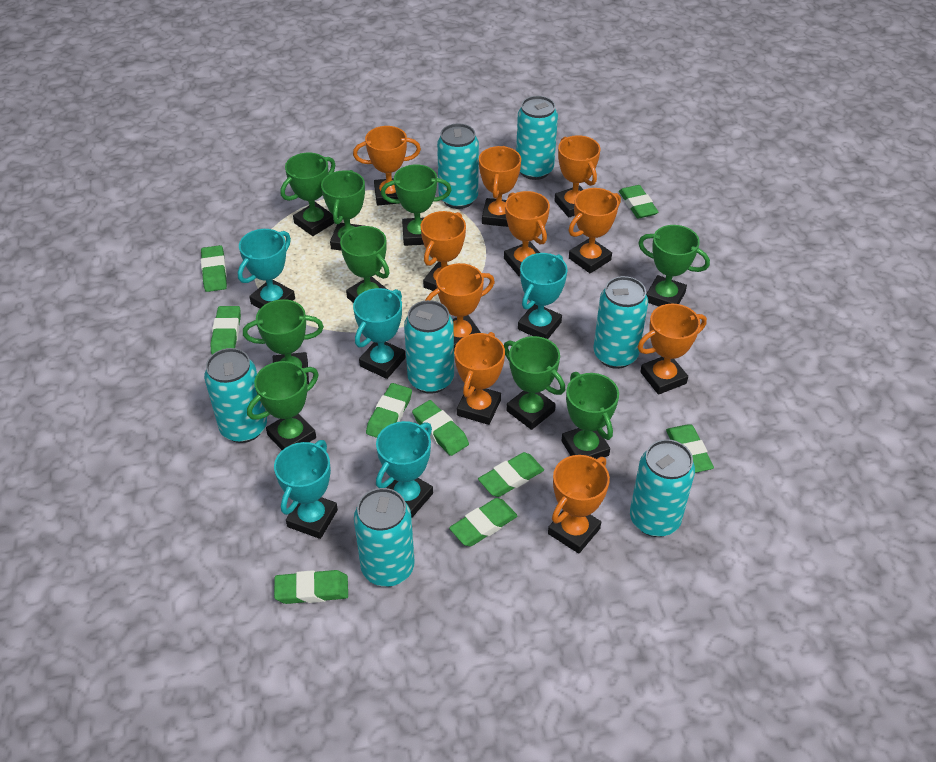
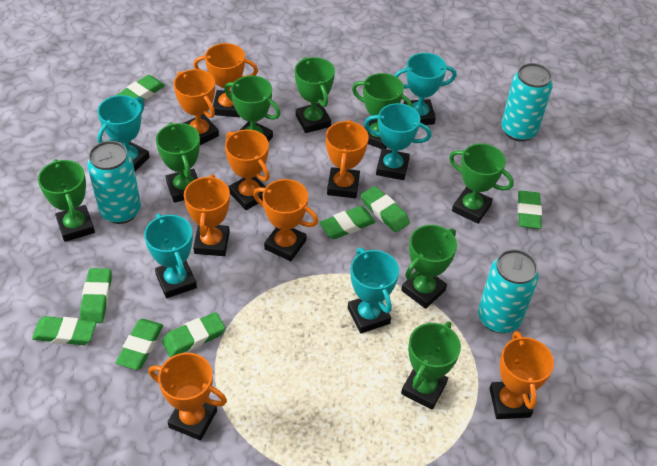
green eraser: 9 -> 8
green trophy: 9 -> 8
orange trophy: 10 -> 8
turquoise can: 7 -> 3

